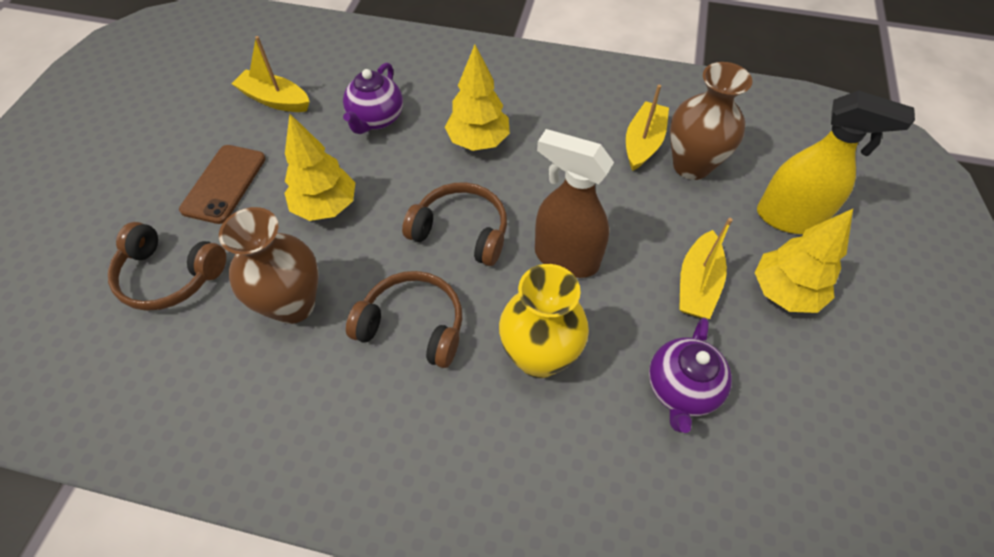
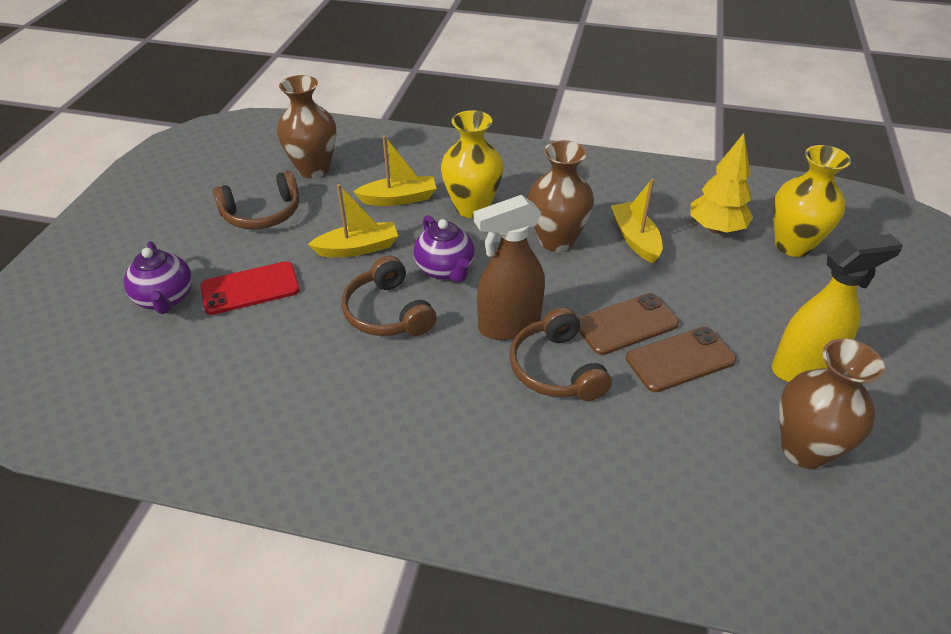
brown phone: 1 -> 2
brown vase: 2 -> 3
red phone: 0 -> 1
yellow tree: 3 -> 1
yellow vase: 1 -> 2

